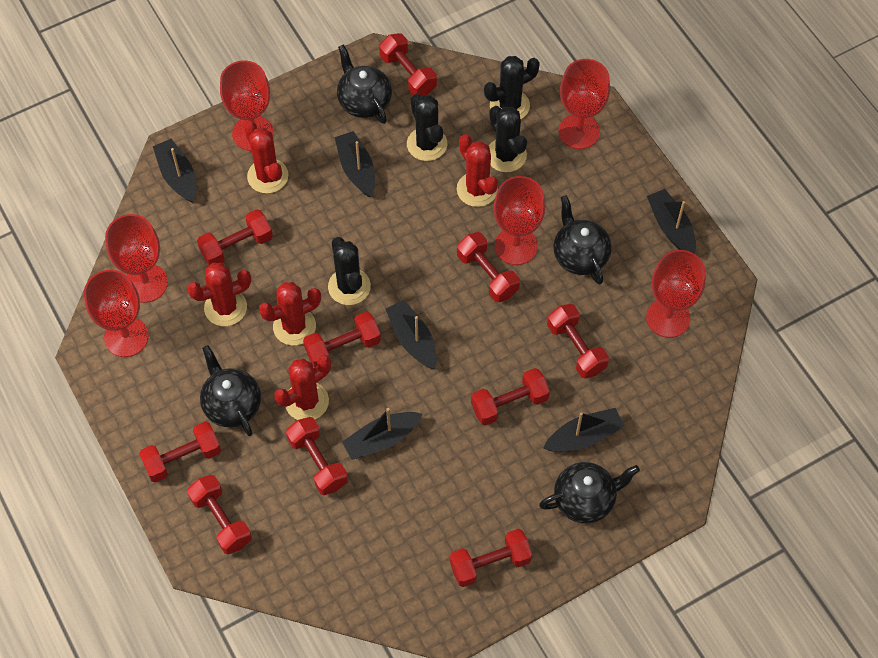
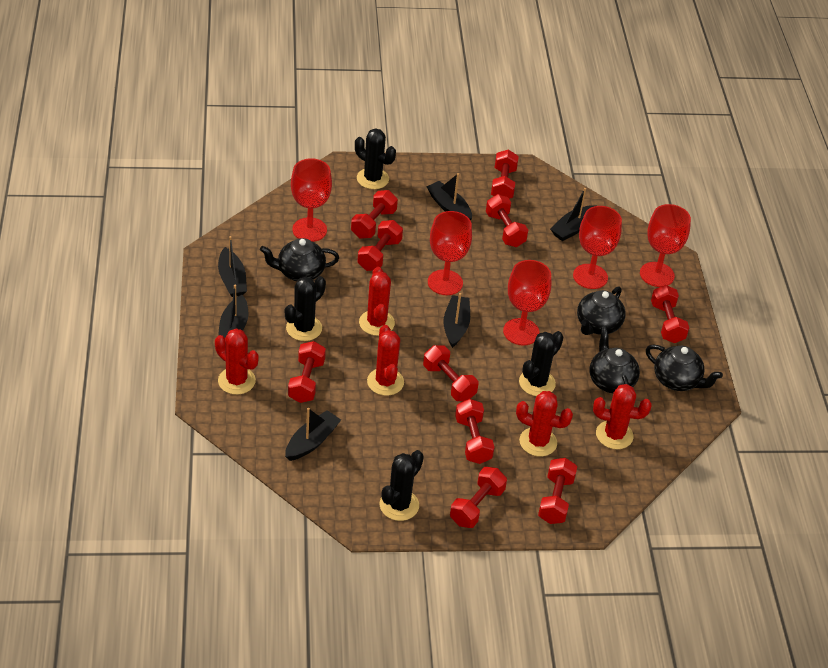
red goblet: 6 -> 5

